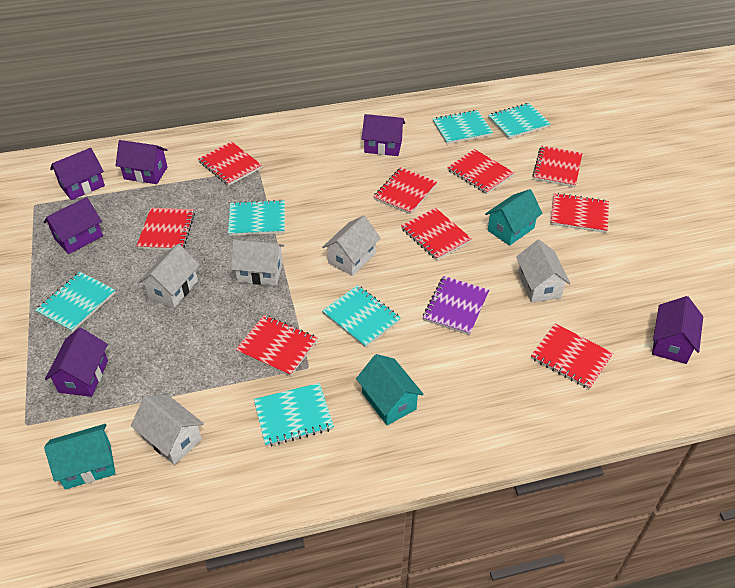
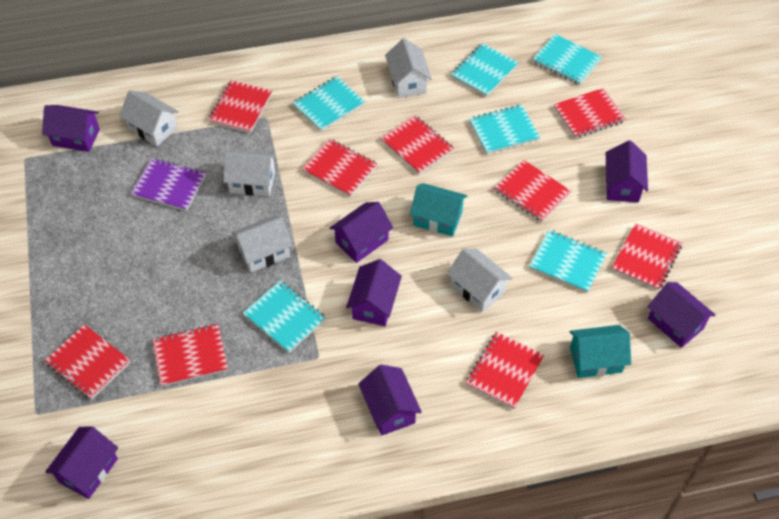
purple house: 6 -> 7
turquoise house: 3 -> 2

